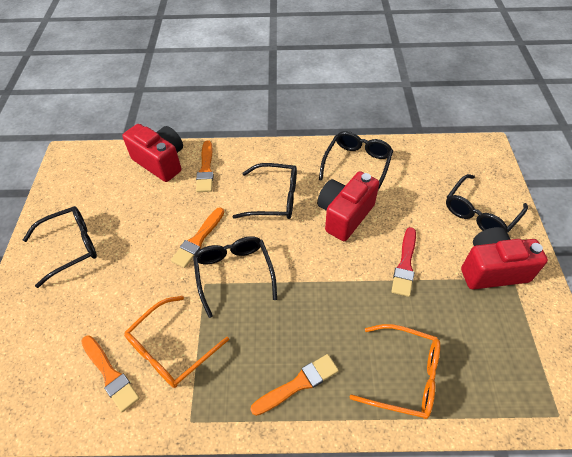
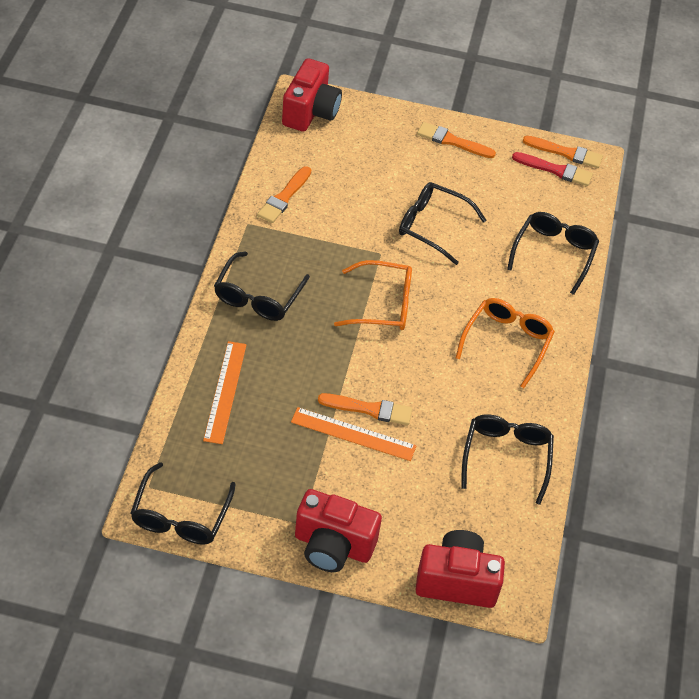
orange ruler: 0 -> 2

